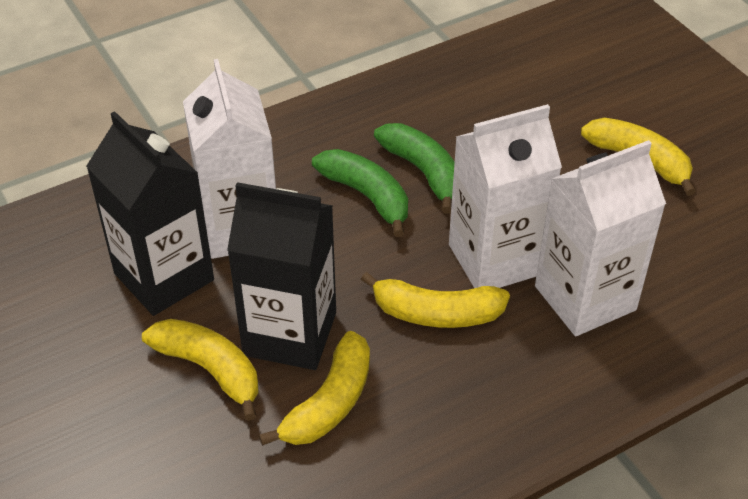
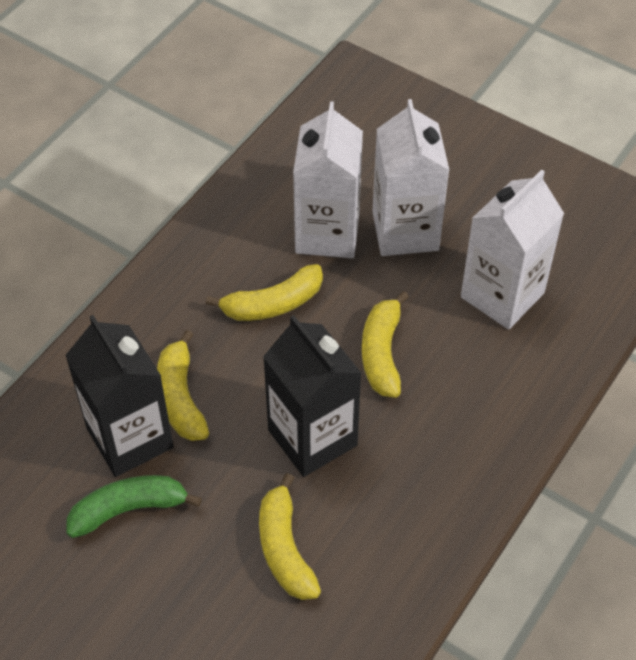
green banana: 2 -> 1

